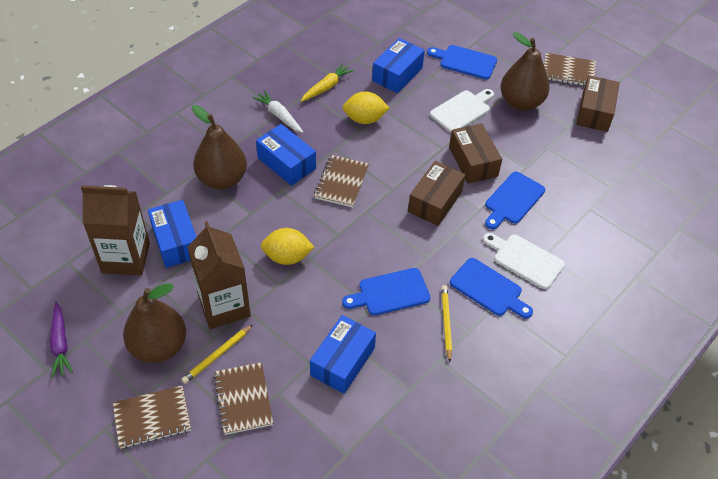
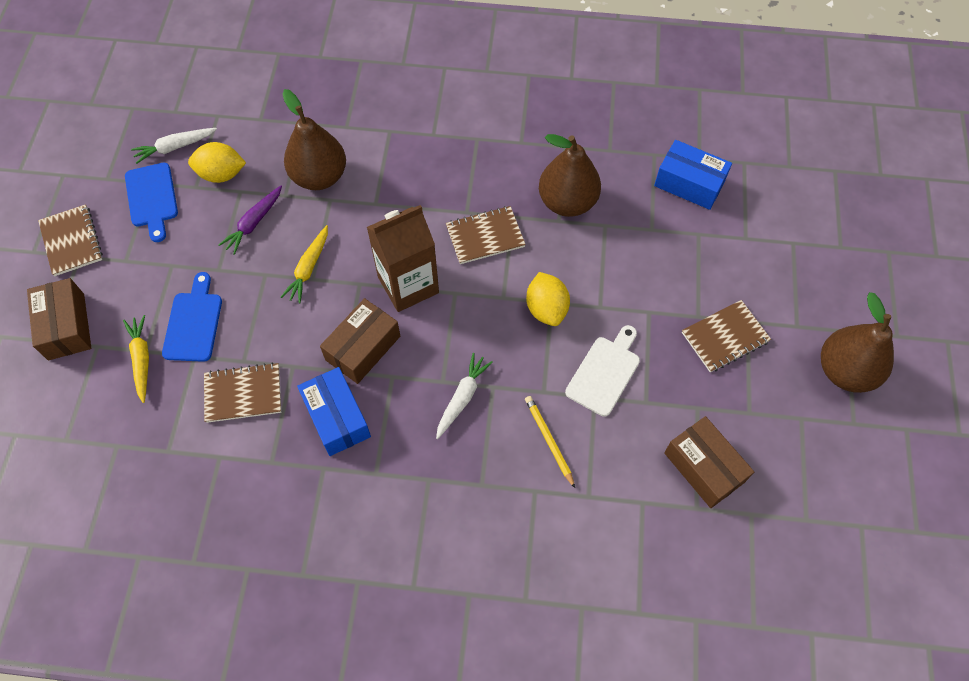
blue box: 4 -> 2
blue cutting board: 4 -> 2
brown carton: 2 -> 1
white carrot: 1 -> 2
white cutting board: 2 -> 1
yellow carrot: 1 -> 2
yellow pencil: 2 -> 1

